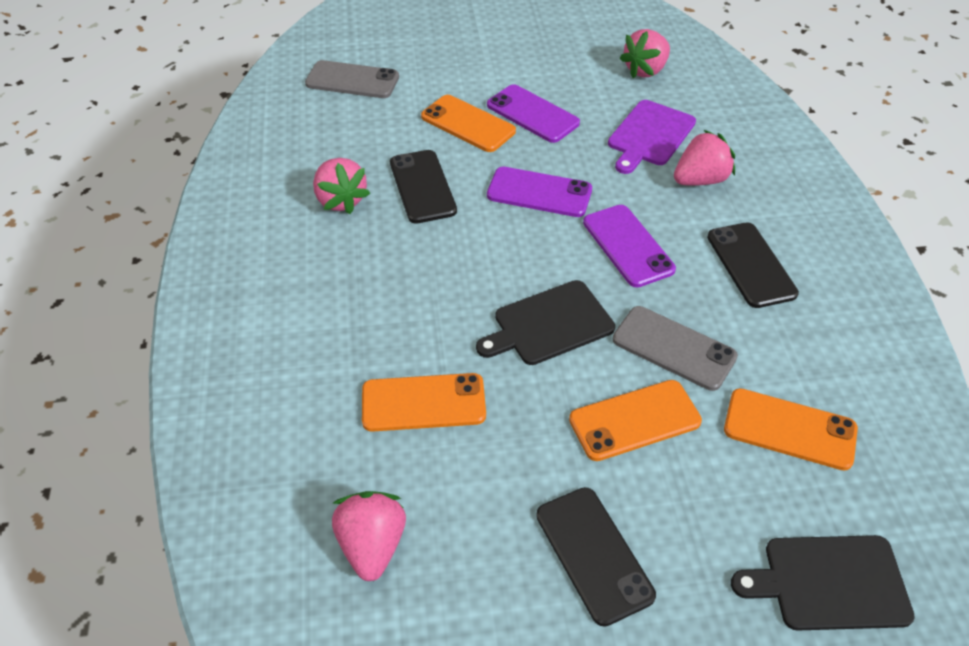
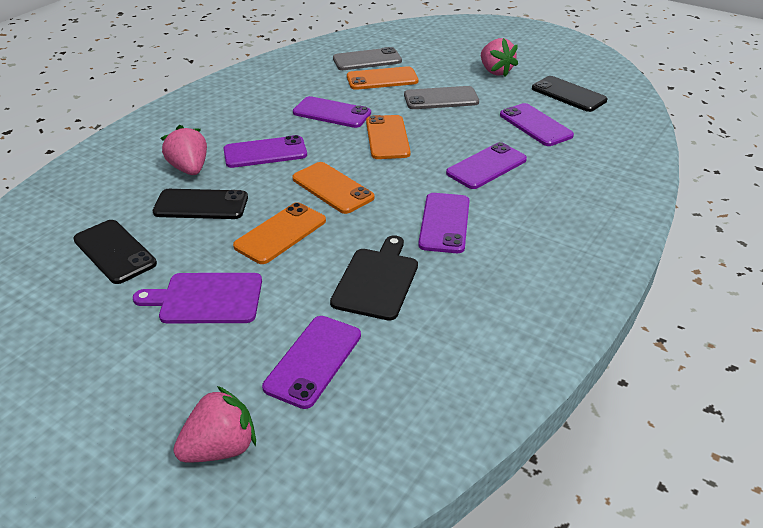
black cutting board: 2 -> 1
pink strawberry: 4 -> 3
purple phone: 3 -> 6

